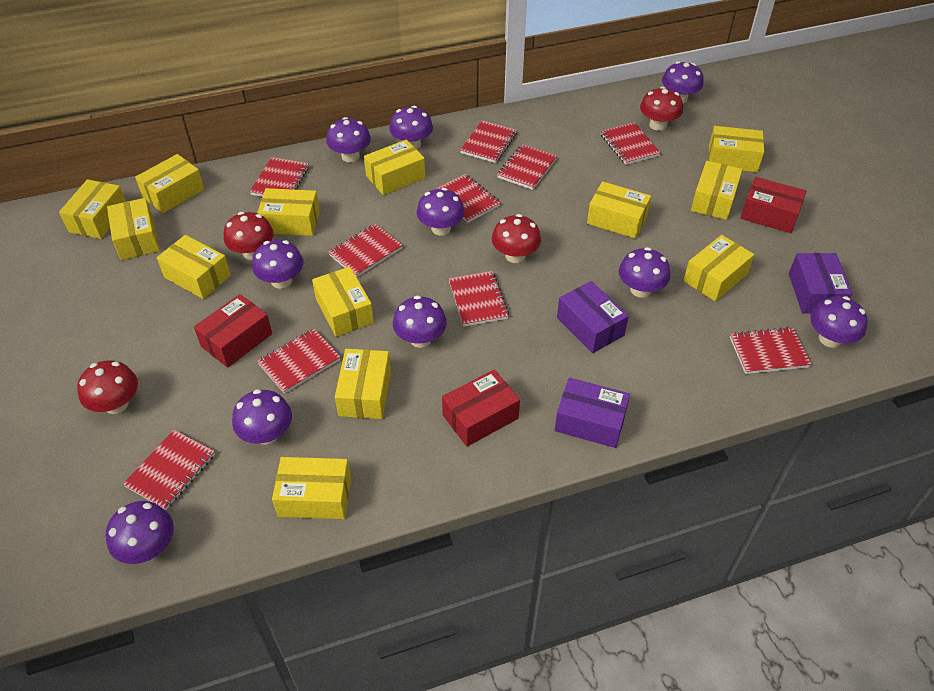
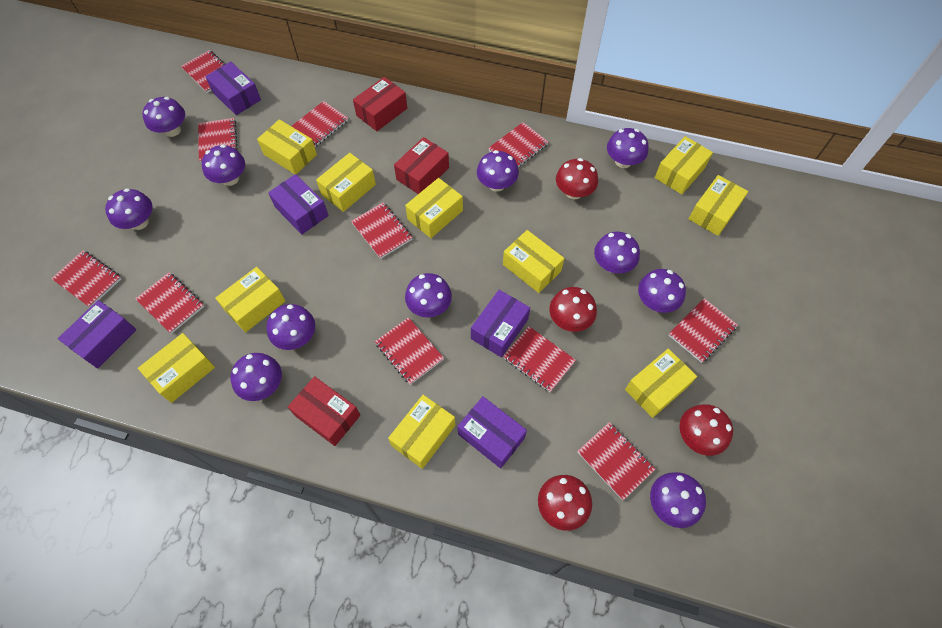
purple box: 3 -> 5
purple mushroom: 10 -> 11
red notebook: 10 -> 11
yellow box: 13 -> 10

